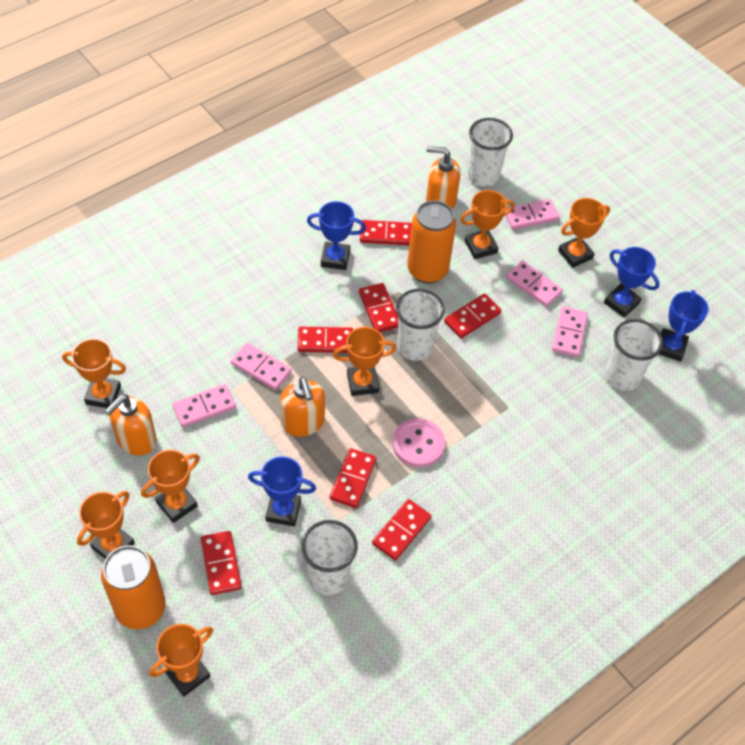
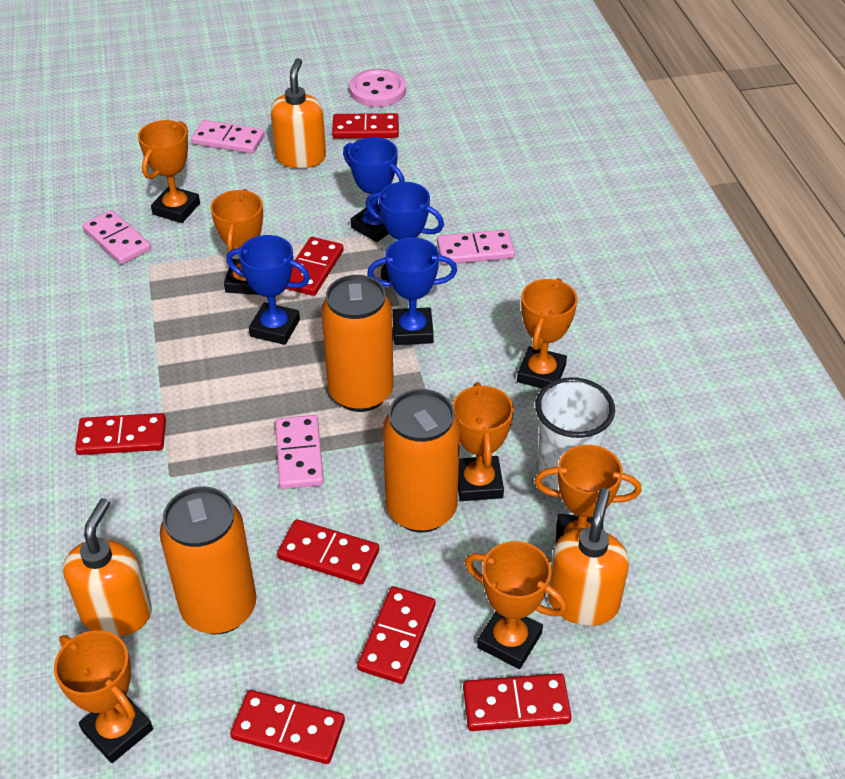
orange can: 2 -> 3
pink domino: 5 -> 4
white cup: 4 -> 1

